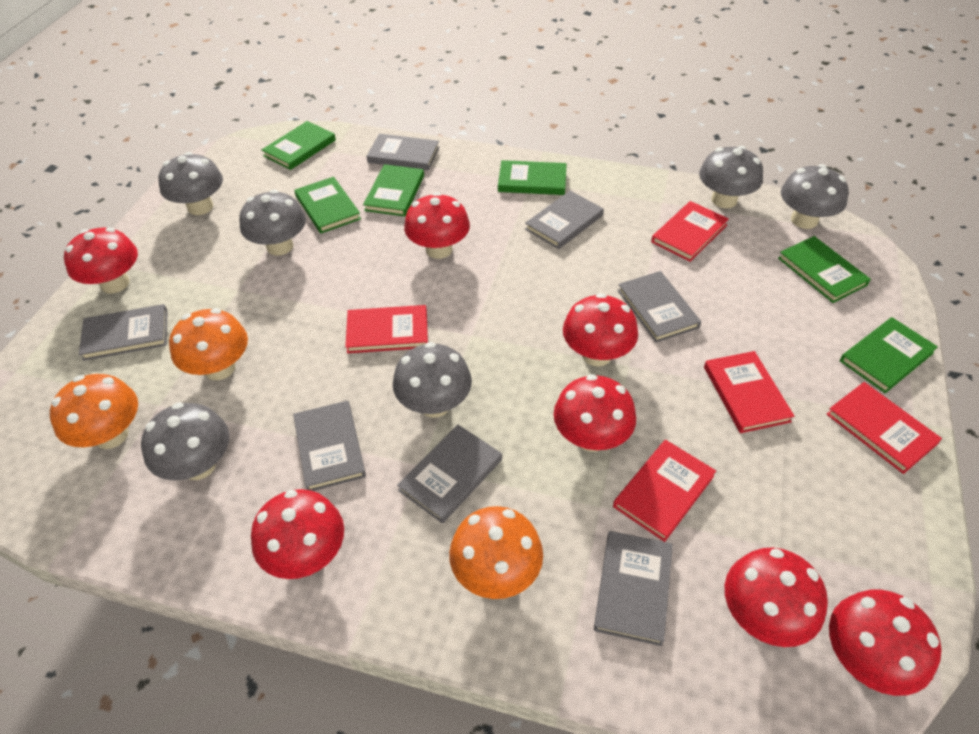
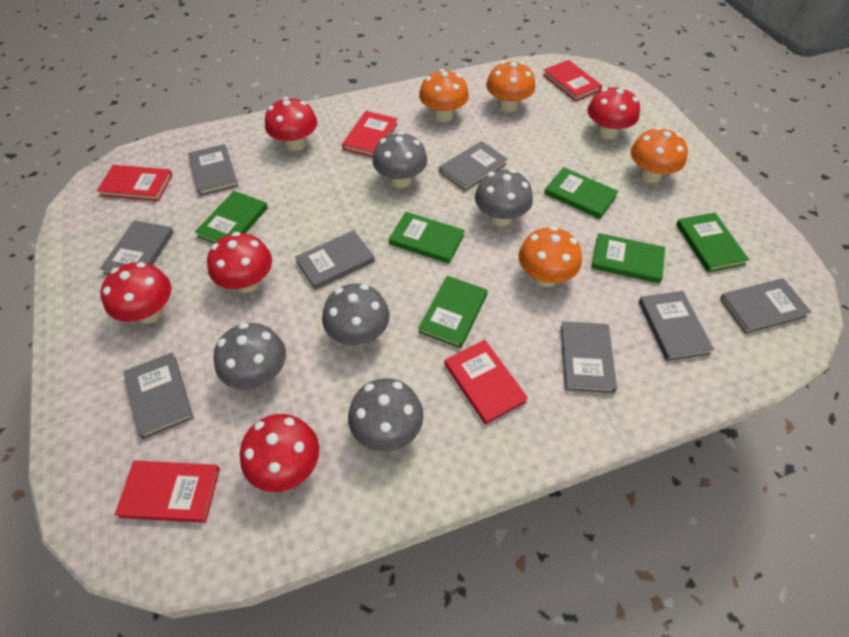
grey book: 7 -> 8
grey mushroom: 6 -> 5
orange mushroom: 3 -> 4
red mushroom: 7 -> 5

